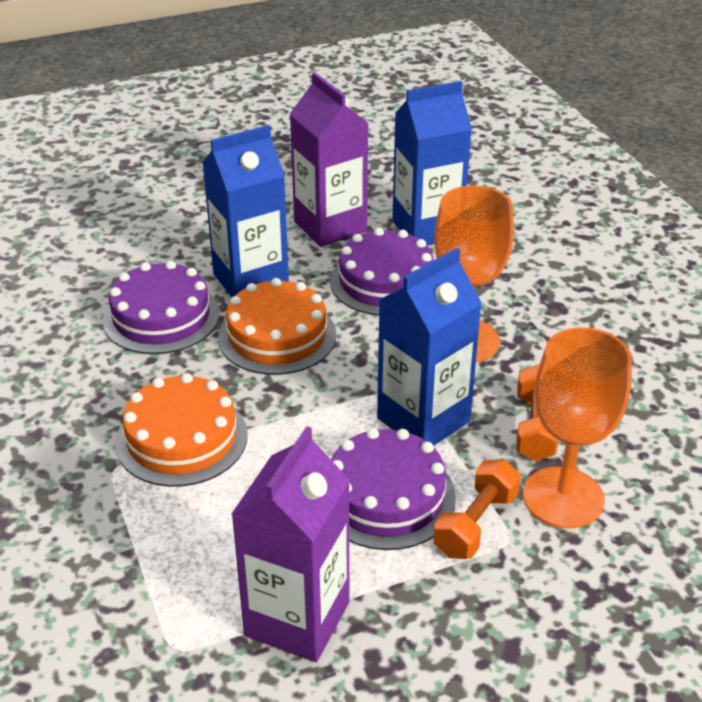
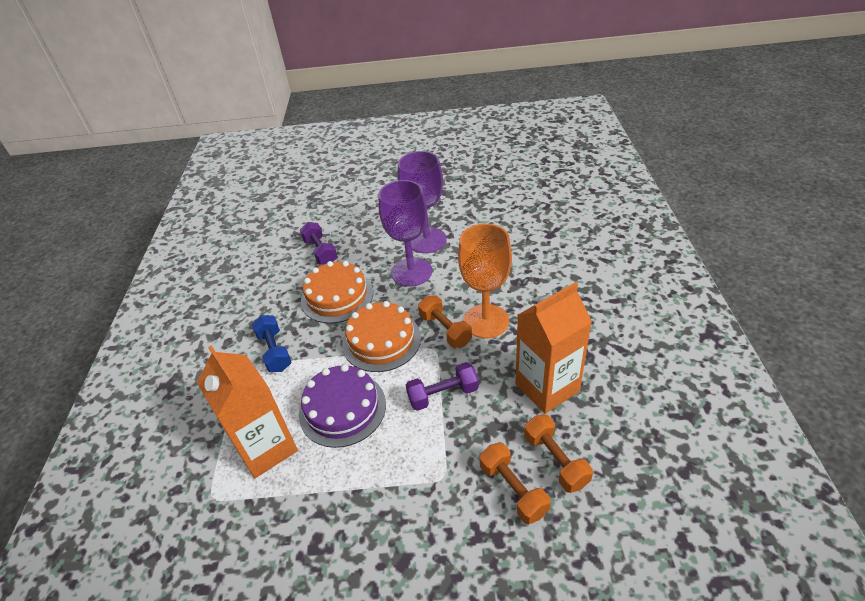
blue carton: 3 -> 0
blue dumbbell: 0 -> 1
orange carton: 0 -> 2
orange dumbbell: 2 -> 3
orange goblet: 2 -> 1
purple cake: 3 -> 1
purple carton: 2 -> 0
purple dumbbell: 0 -> 2
purple goblet: 0 -> 2

